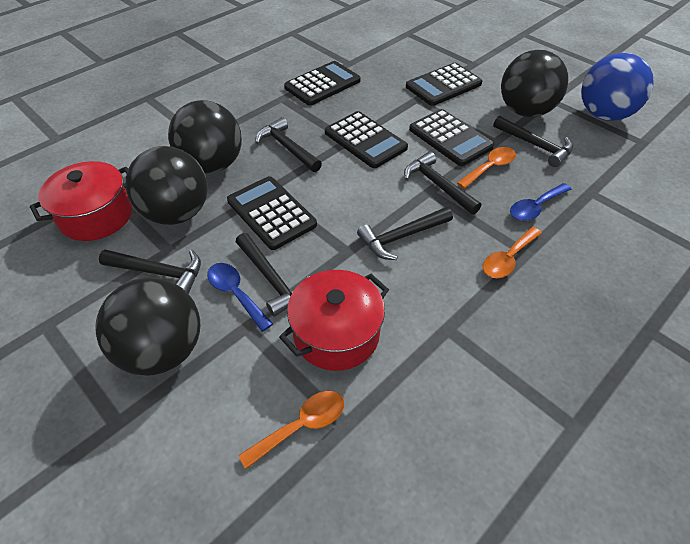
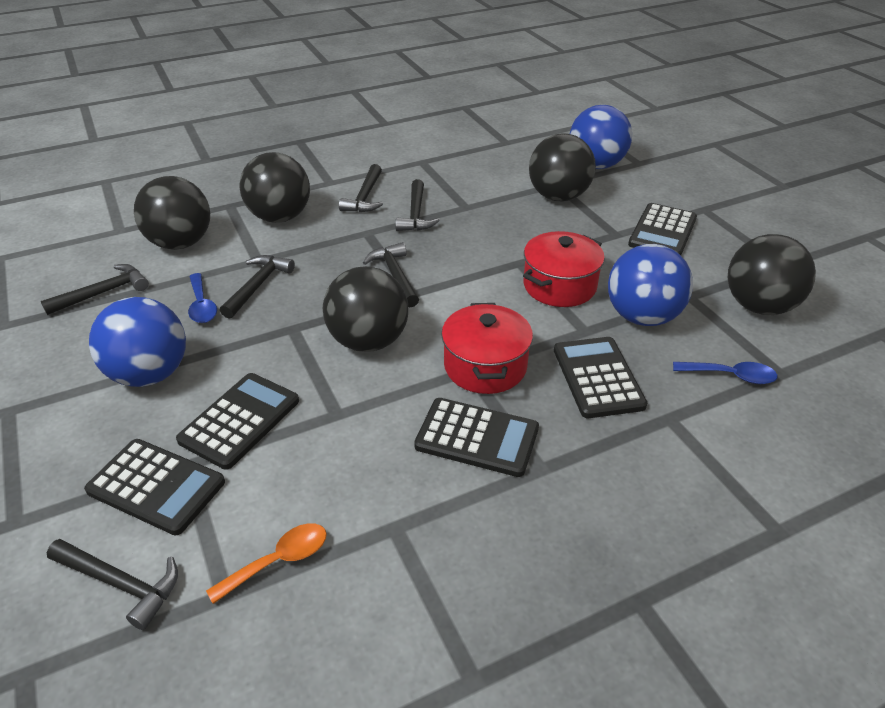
black ball: 4 -> 5
blue ball: 1 -> 3
orange spoon: 3 -> 1

